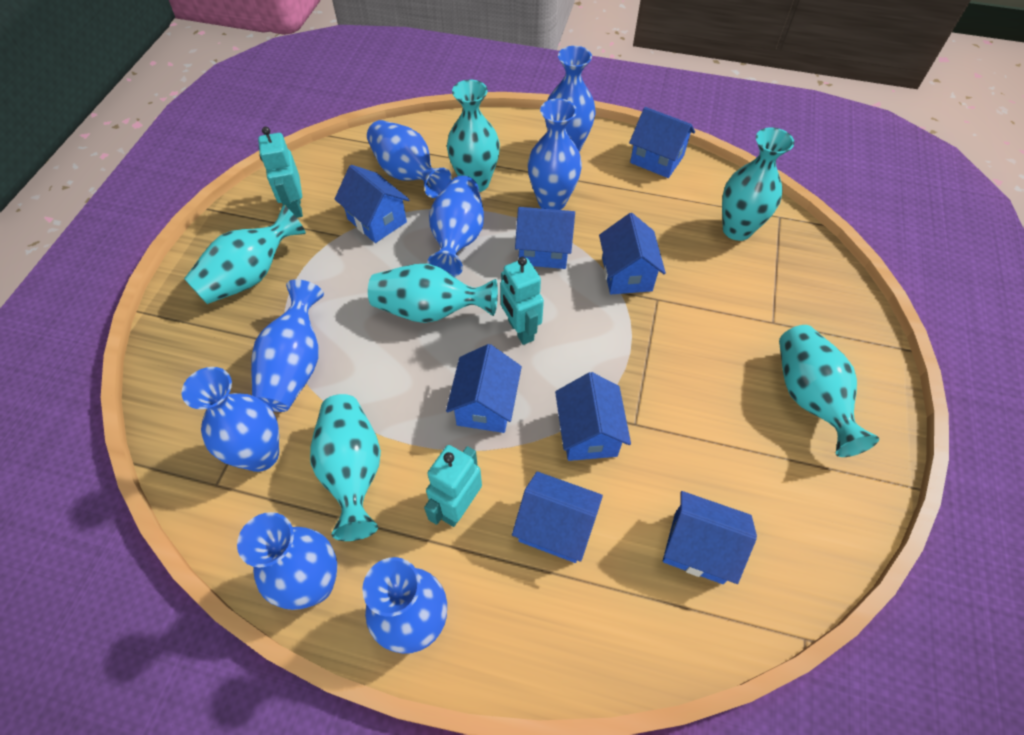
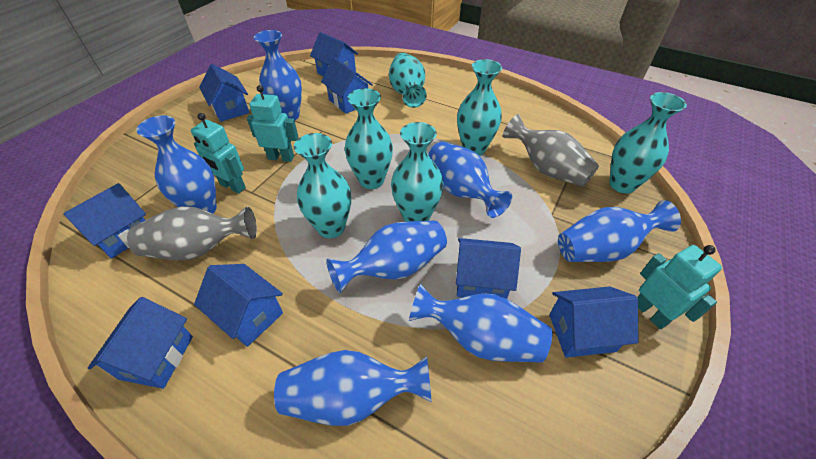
blue vase: 8 -> 7
grey vase: 0 -> 2

